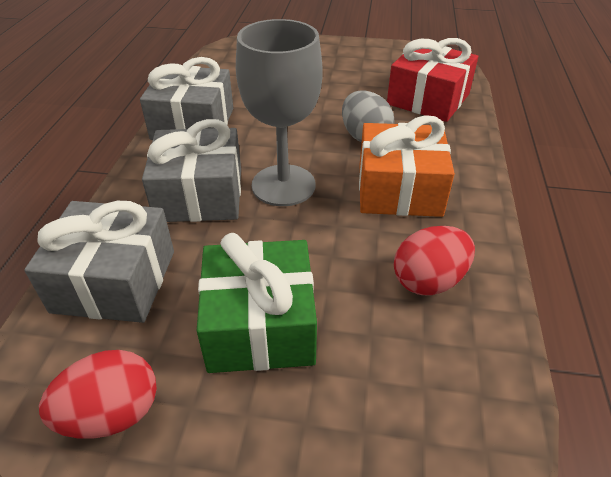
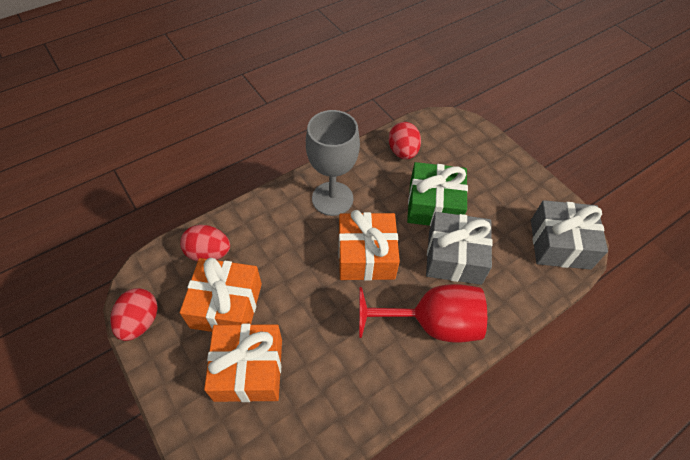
grey egg: 1 -> 0
grey gift: 3 -> 2
orange gift: 1 -> 3
red egg: 2 -> 3
red gift: 1 -> 0
red goblet: 0 -> 1

